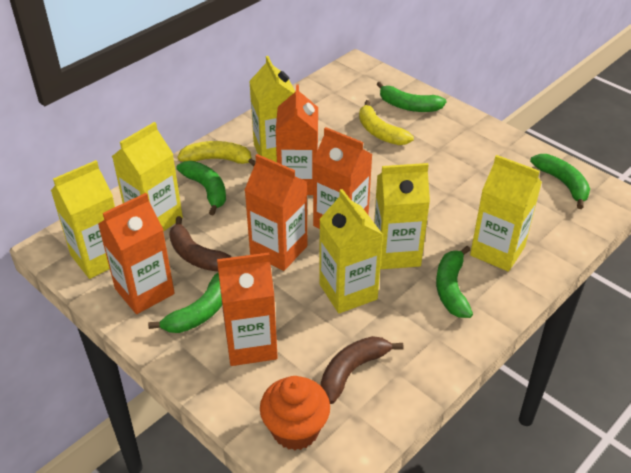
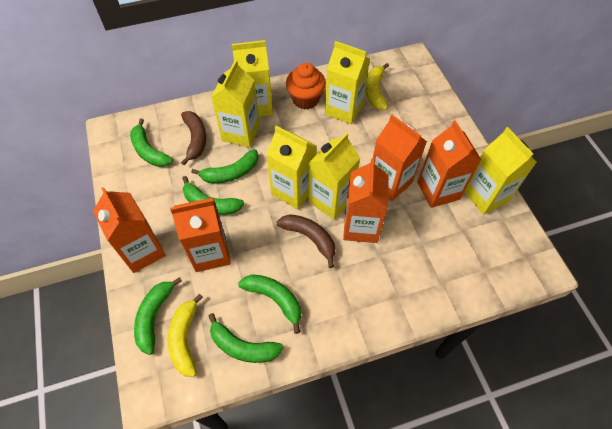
green banana: 5 -> 6

